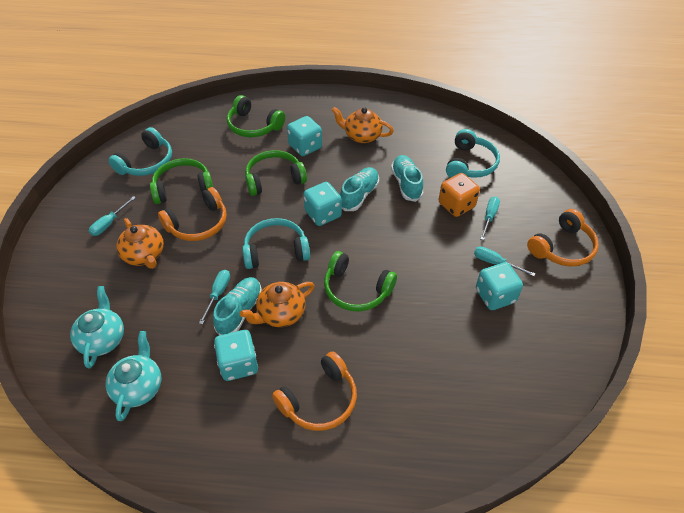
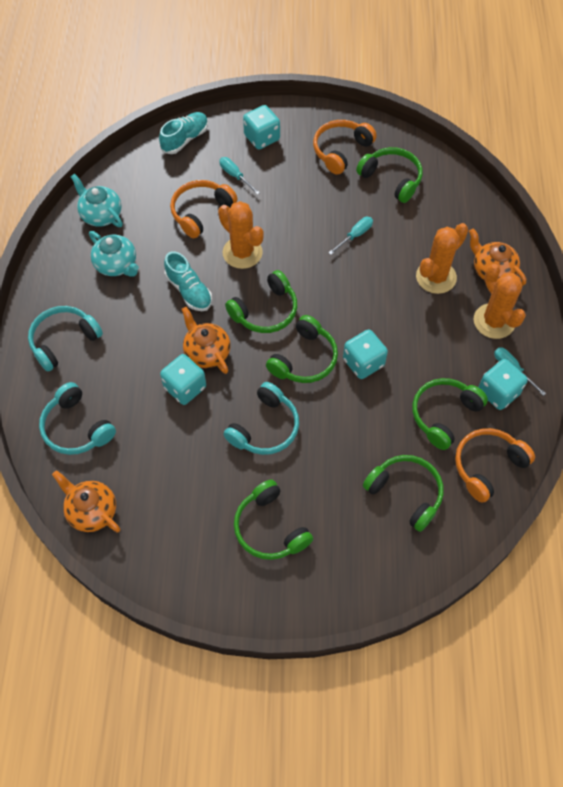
green headphones: 4 -> 6
orange cactus: 0 -> 3
orange dice: 1 -> 0
turquoise screwdriver: 4 -> 3
turquoise shoe: 3 -> 2

